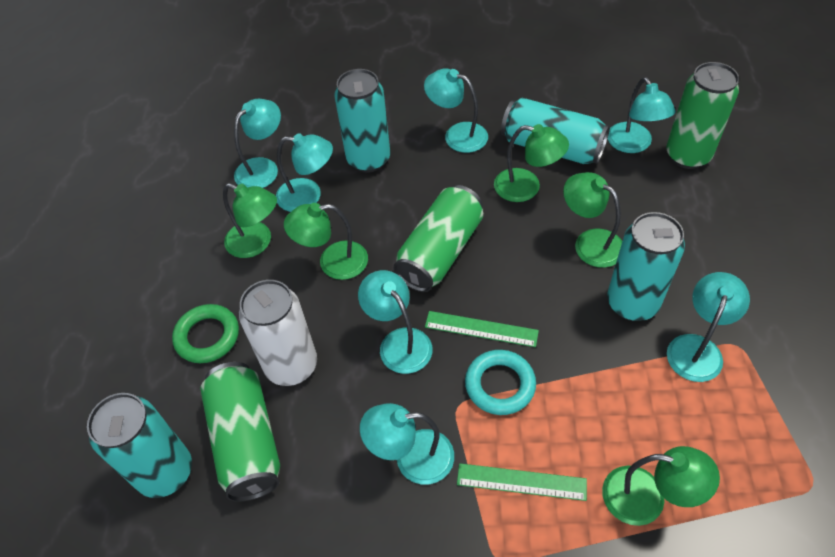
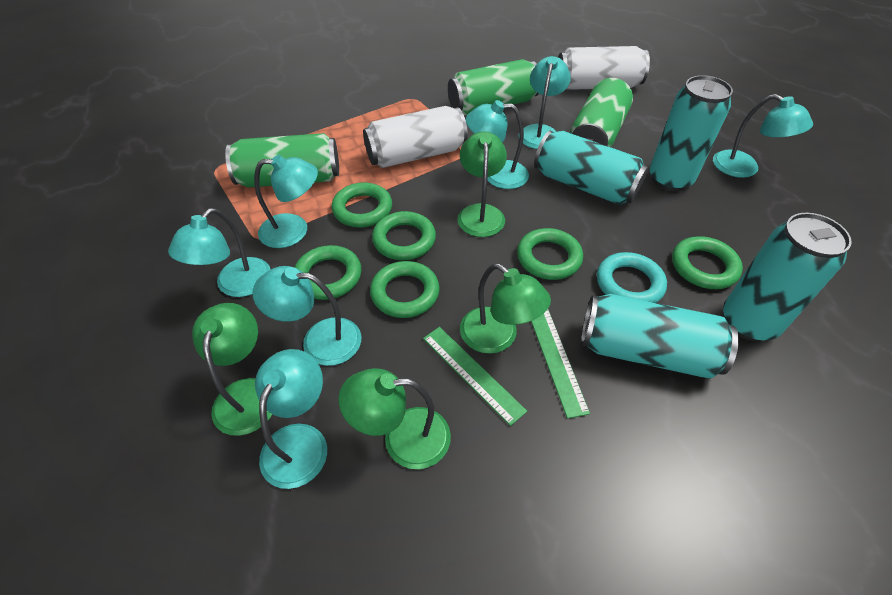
green lamp: 5 -> 4
green ring: 1 -> 6
white can: 1 -> 2

